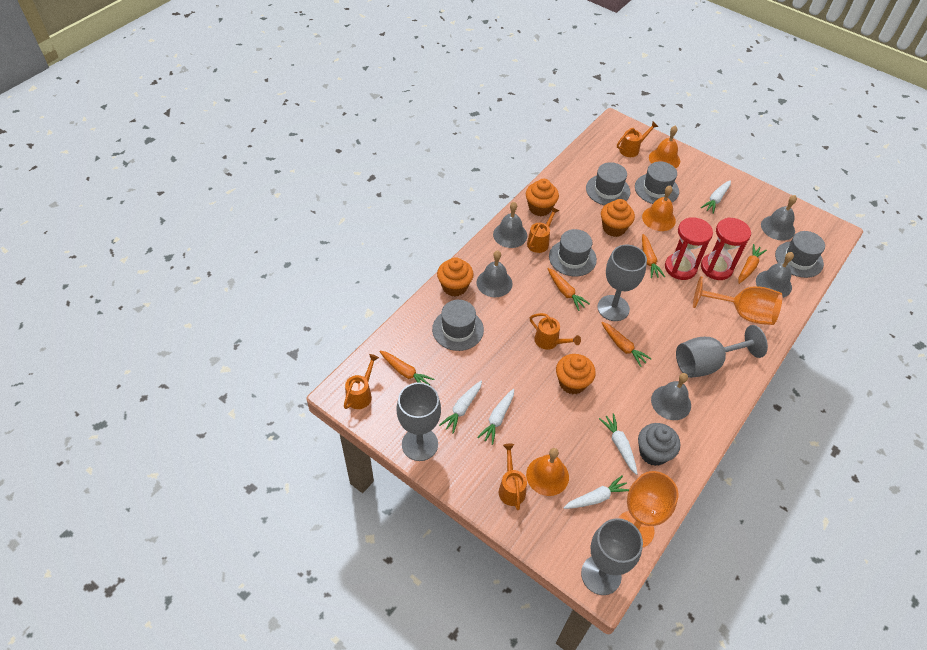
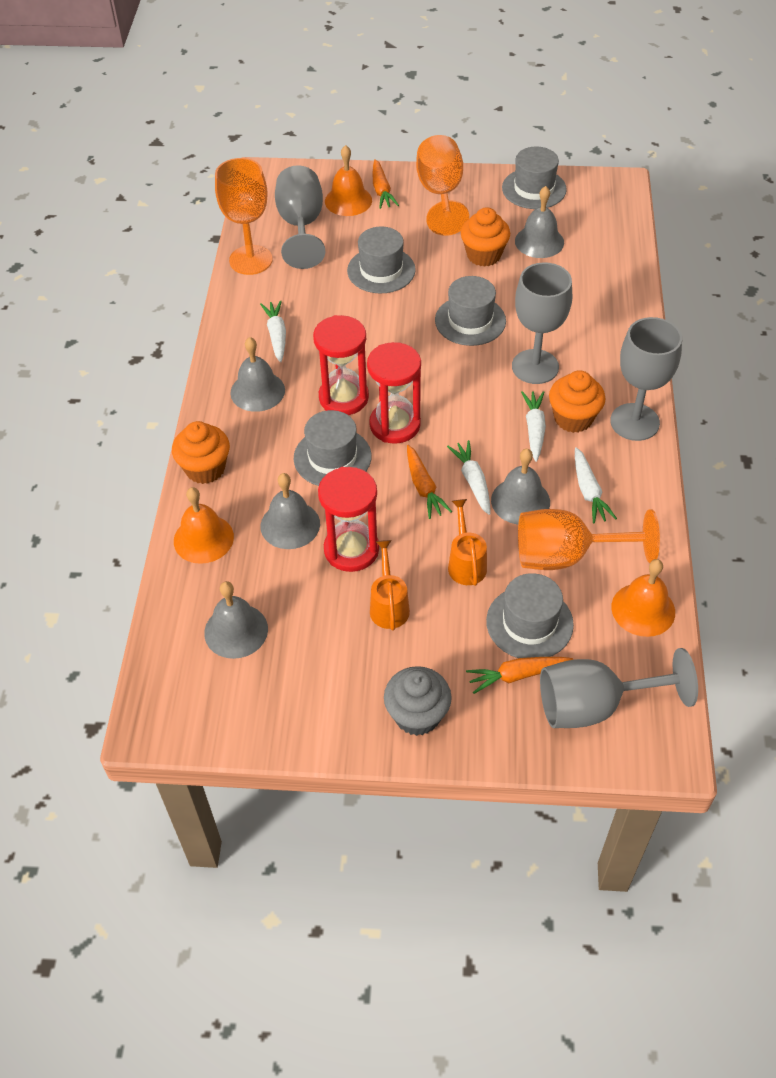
orange carrot: 5 -> 3
orange cupcake: 4 -> 3
orange goblet: 2 -> 3
orange watering can: 5 -> 2
red hourglass: 2 -> 3
white carrot: 5 -> 4

